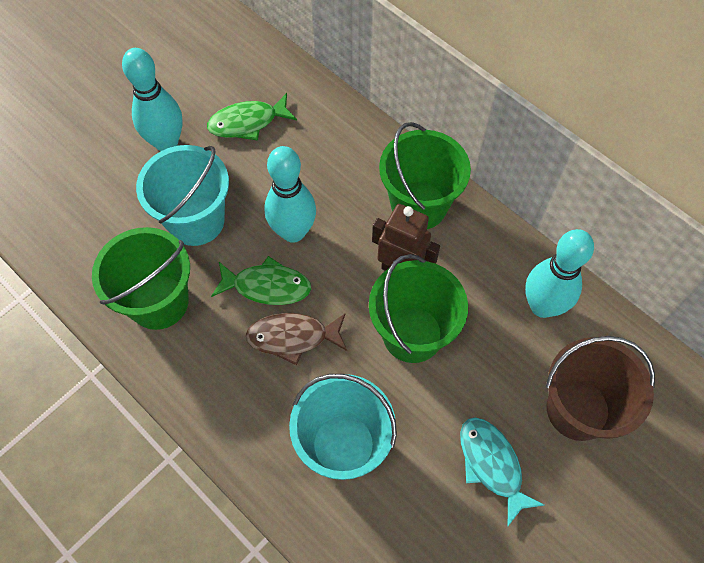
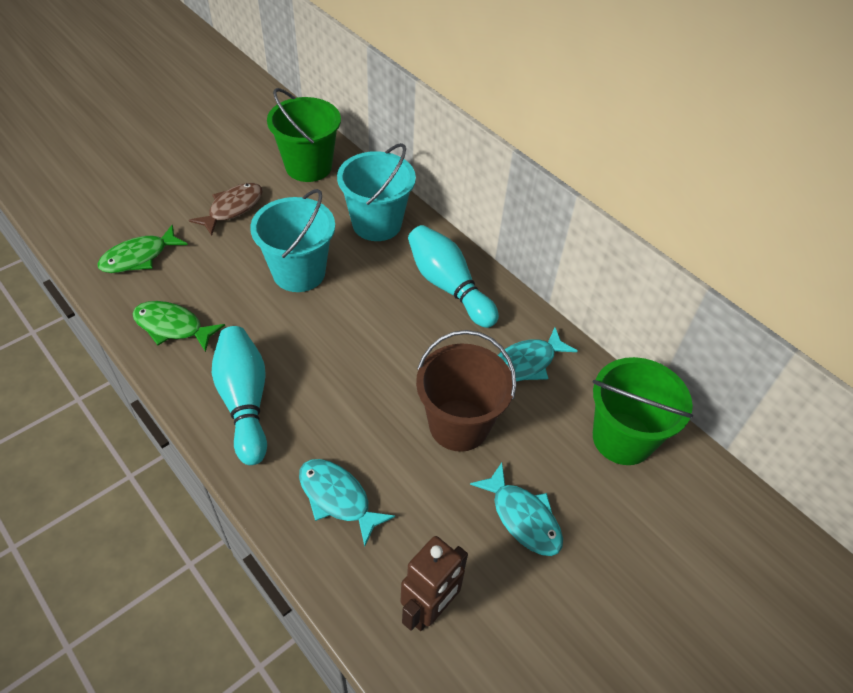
green bucket: 3 -> 2
turquoise bowling pin: 3 -> 2
turquoise fish: 1 -> 3

